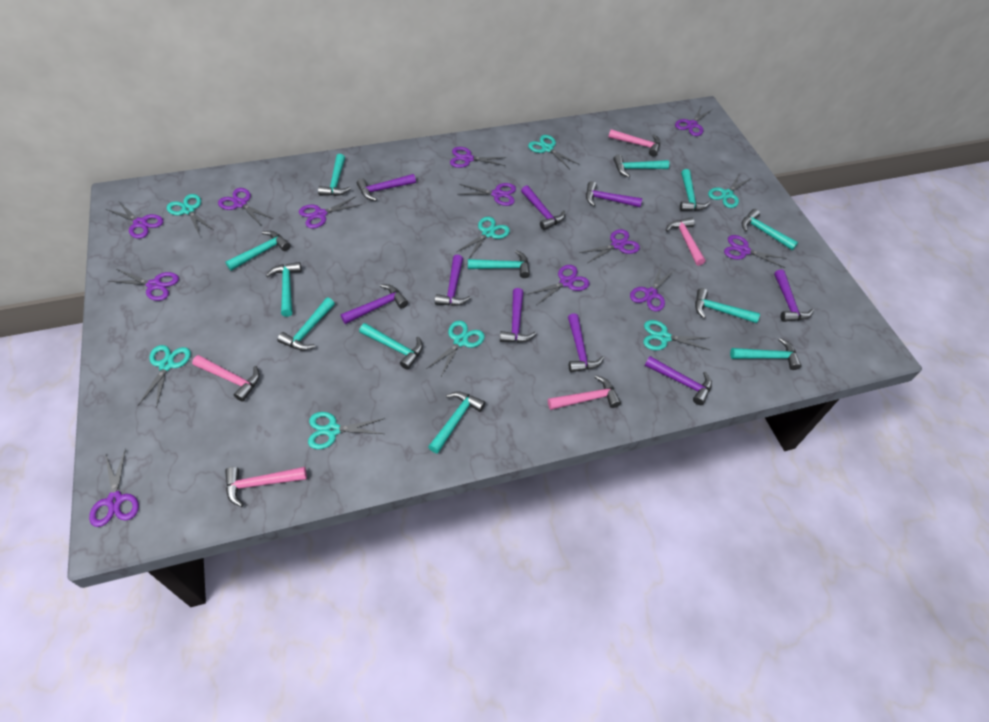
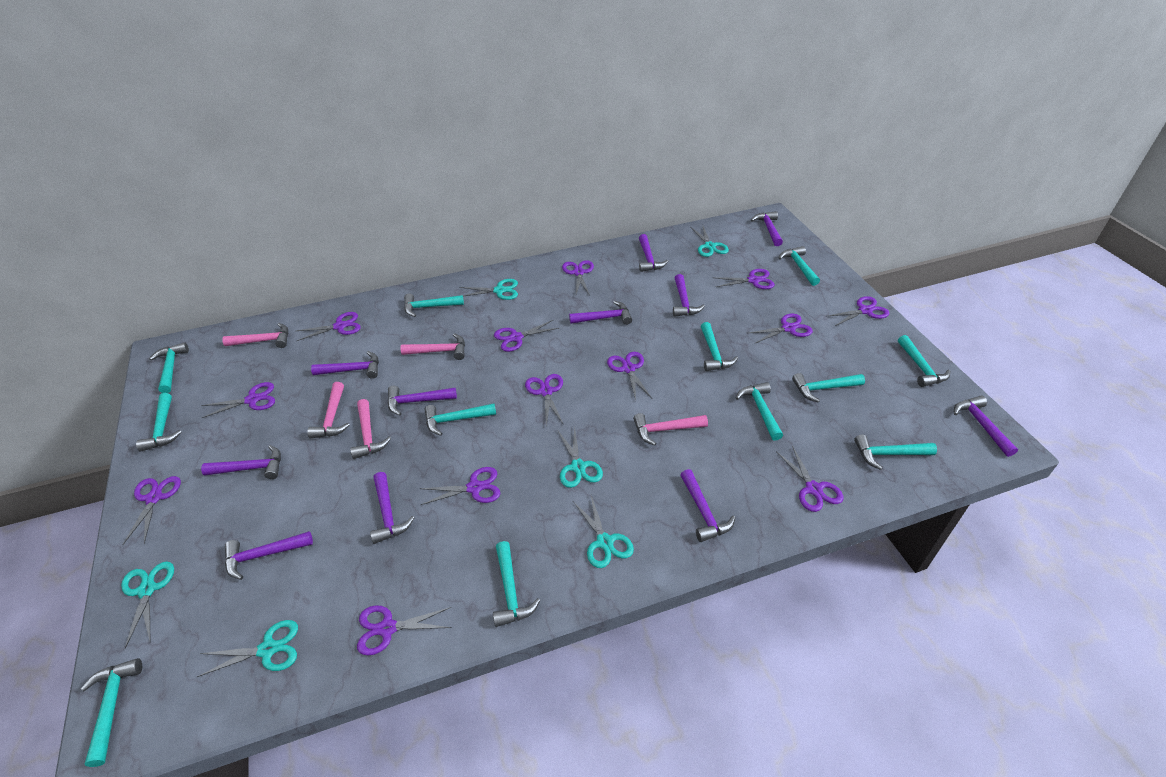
purple hammer: 9 -> 11
purple scissors: 12 -> 13
turquoise scissors: 8 -> 6

